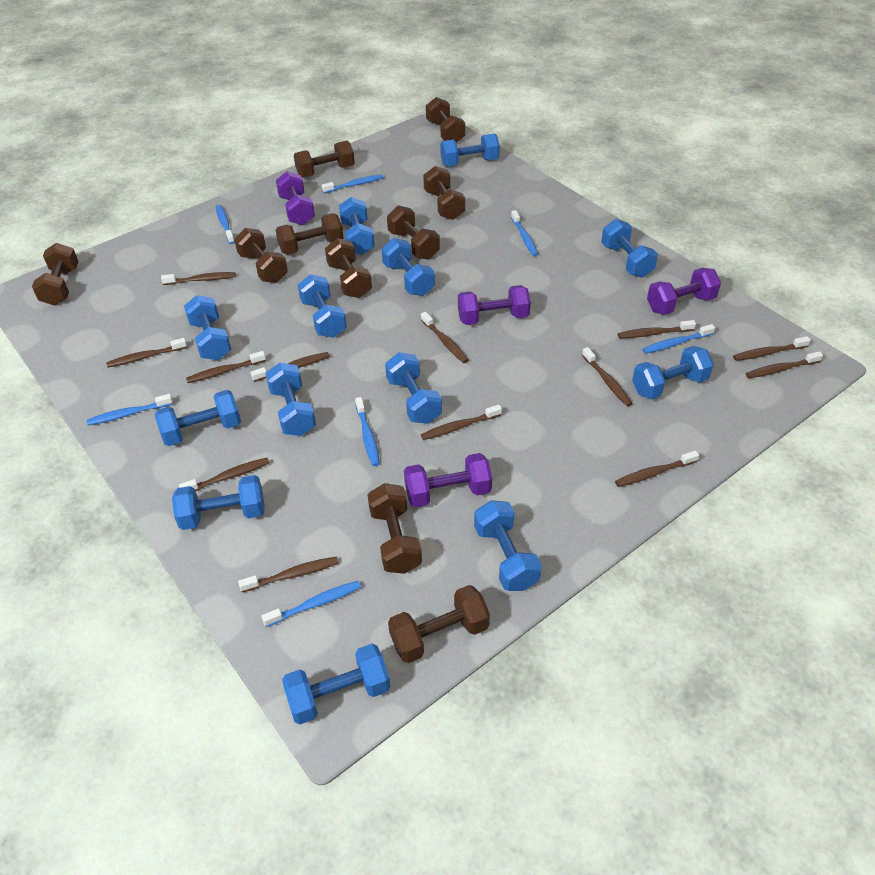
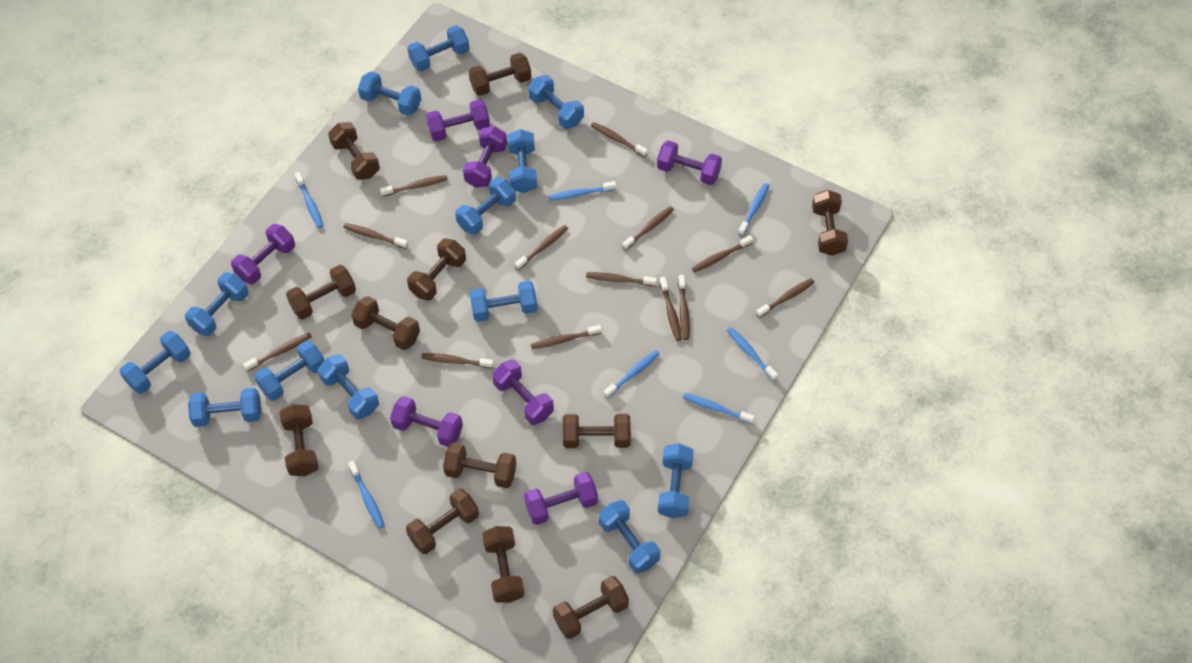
brown dumbbell: 10 -> 12
purple dumbbell: 4 -> 7

